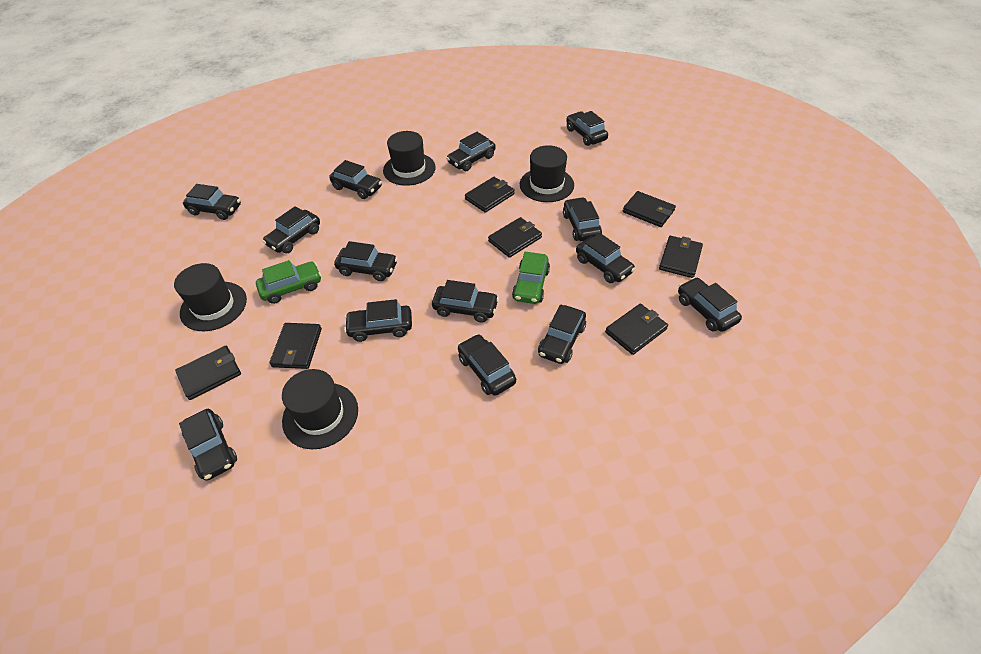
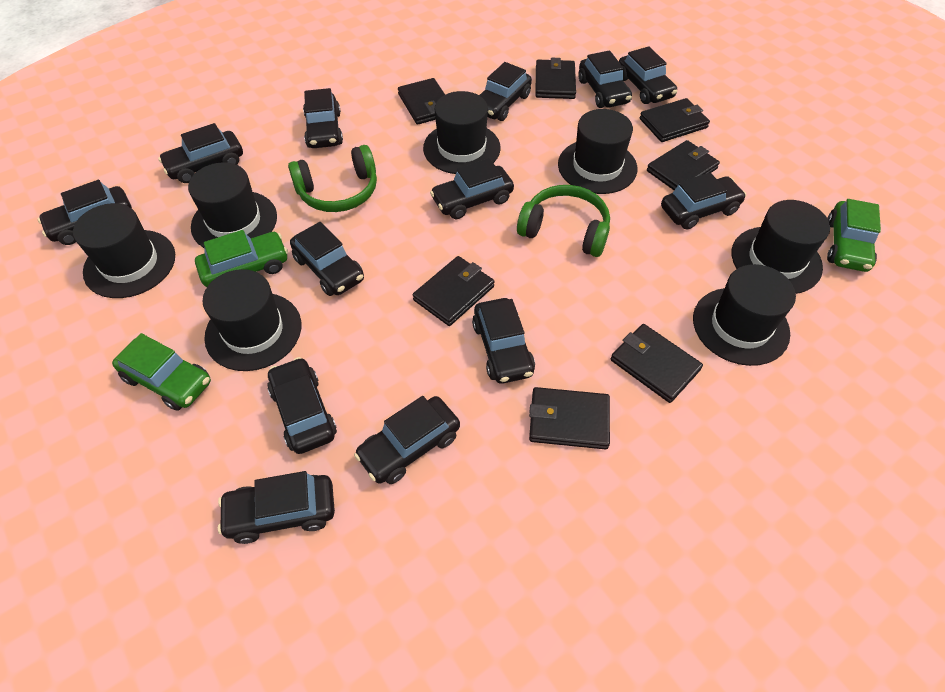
black car: 14 -> 13
black hat: 4 -> 7
green car: 2 -> 3
green headphones: 0 -> 2

